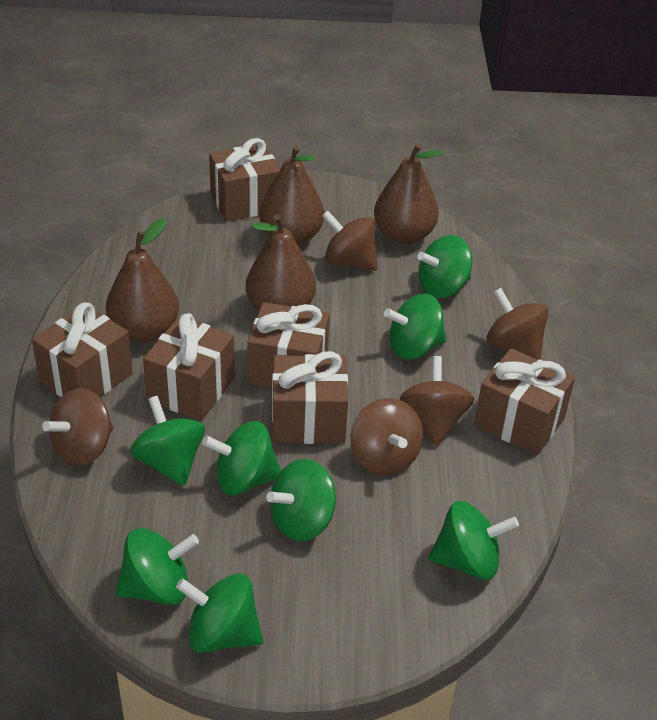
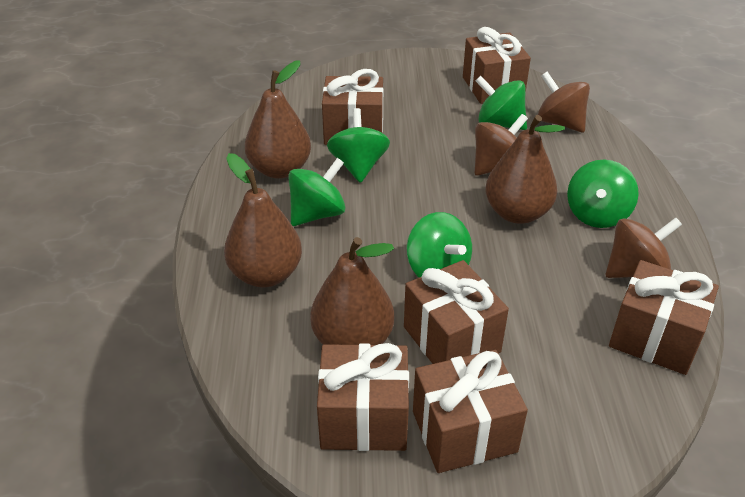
brown spinning top: 5 -> 3
green spinning top: 8 -> 5

